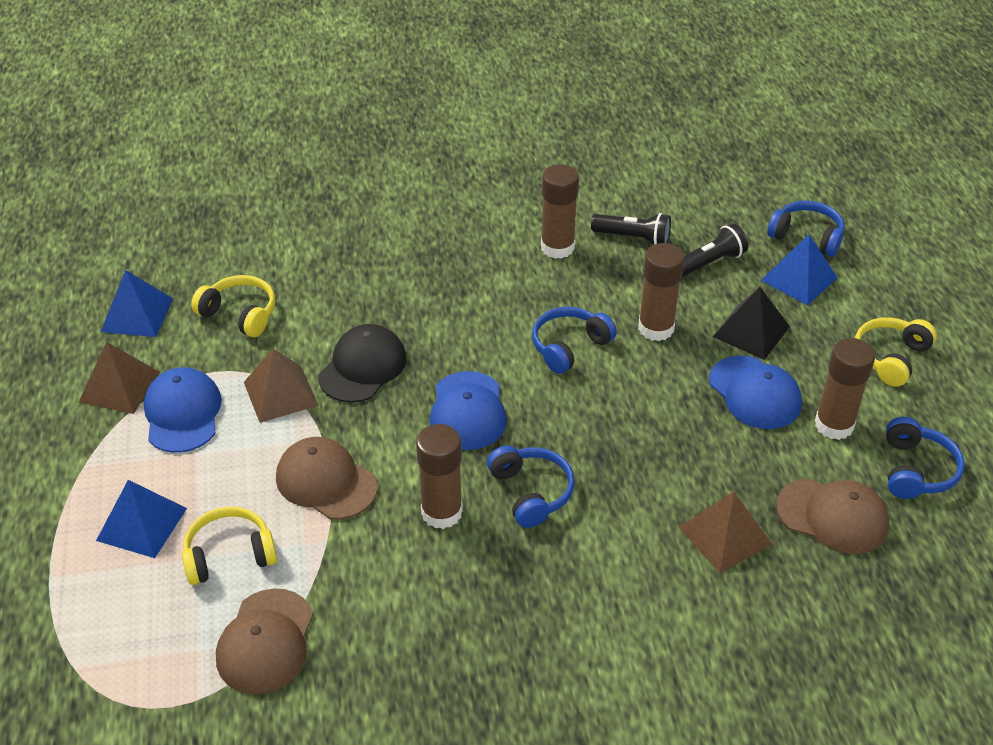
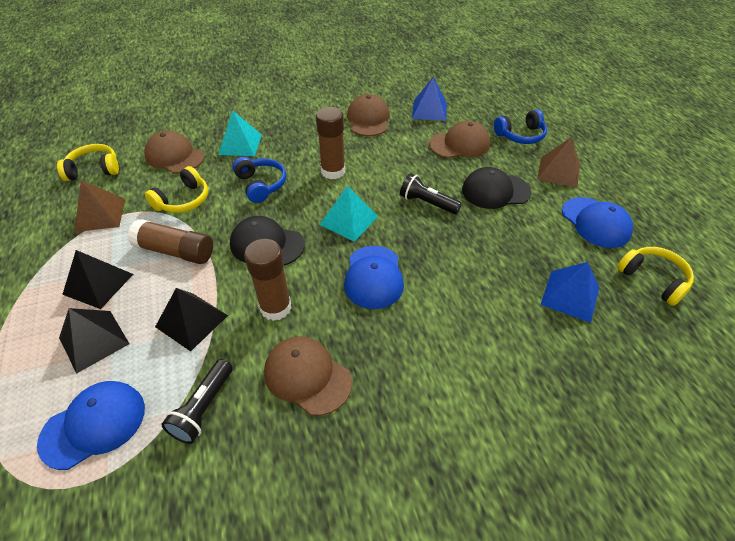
black cap: 1 -> 2
black pyramid: 1 -> 3
blue headphones: 4 -> 2
blue pyramid: 3 -> 2
brown cap: 3 -> 4
brown glue stick: 4 -> 3
brown pyramid: 3 -> 2
turquoise pyramid: 0 -> 2

